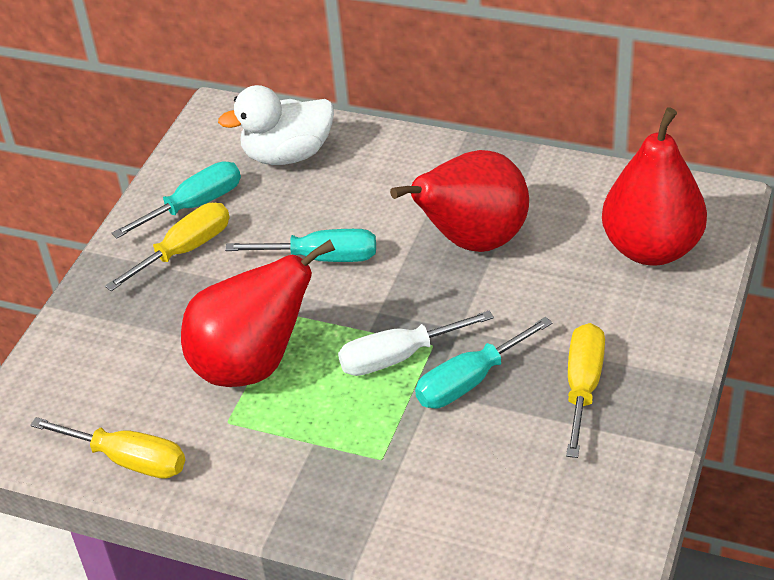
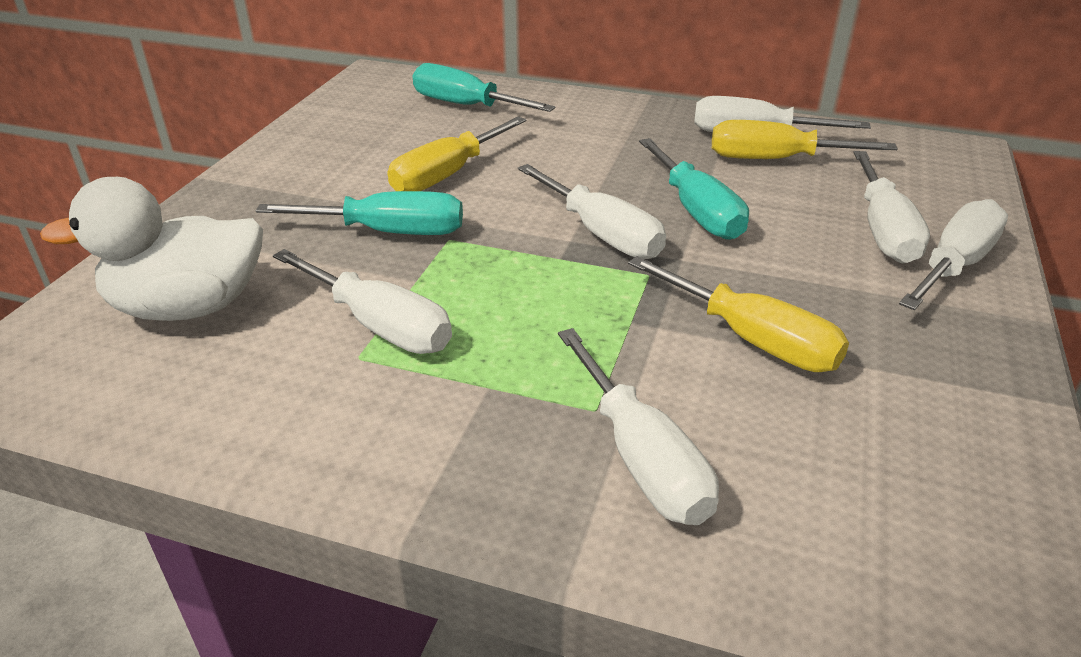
red pear: 3 -> 0
white screwdriver: 1 -> 6

